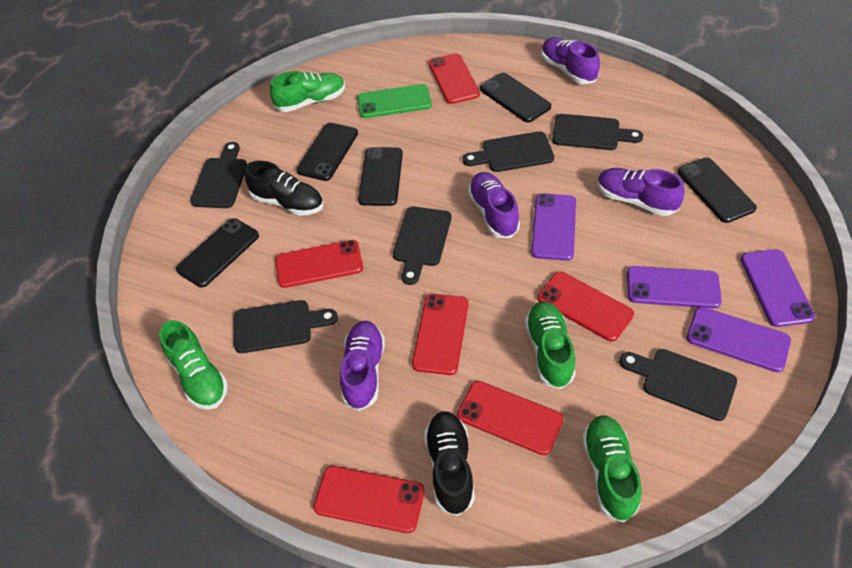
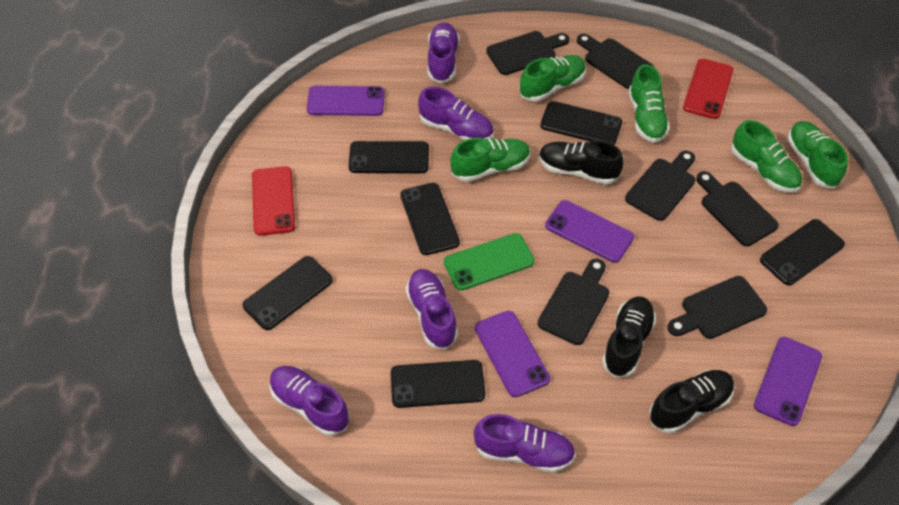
black phone: 5 -> 6
black shoe: 2 -> 3
green shoe: 4 -> 5
purple shoe: 4 -> 5
red phone: 6 -> 2

